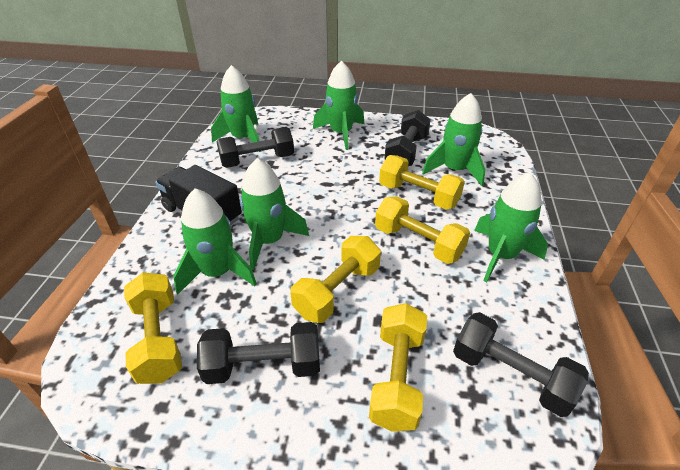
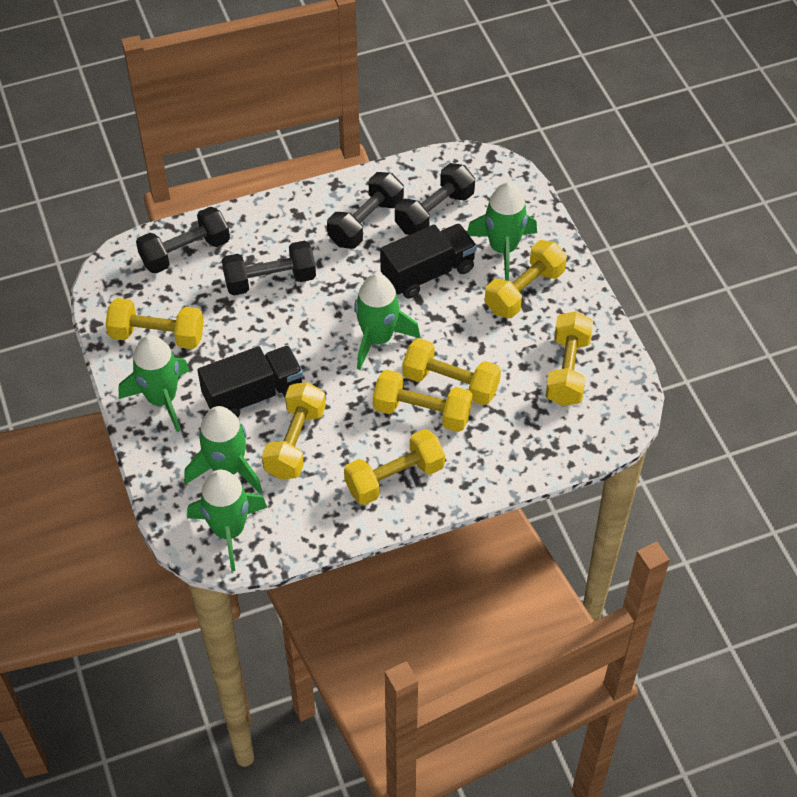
black truck: 1 -> 2
green rocket: 6 -> 5
yellow dumbbell: 5 -> 7

